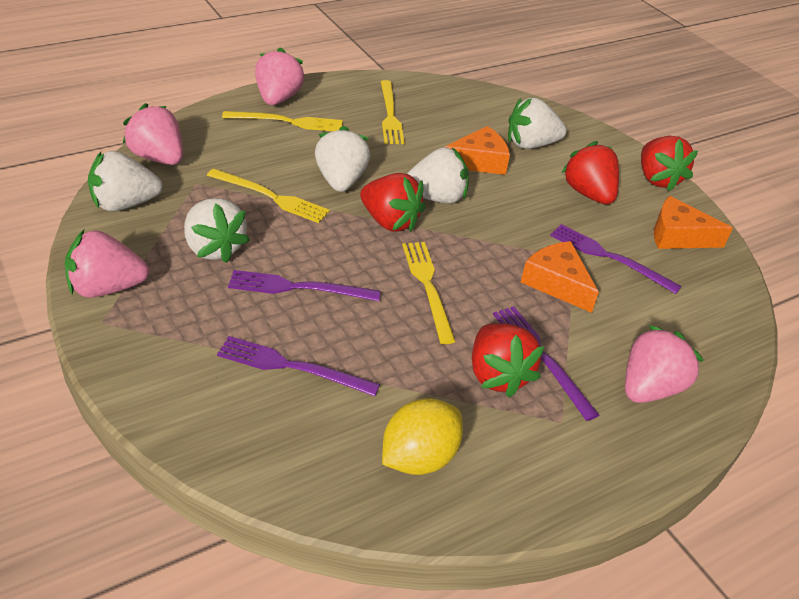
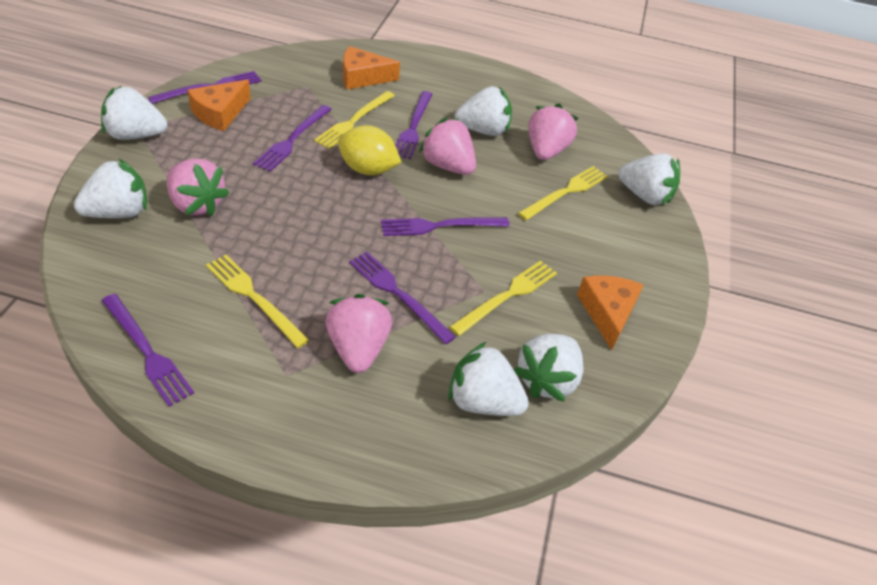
purple fork: 4 -> 6
red strawberry: 4 -> 0
white strawberry: 5 -> 6

